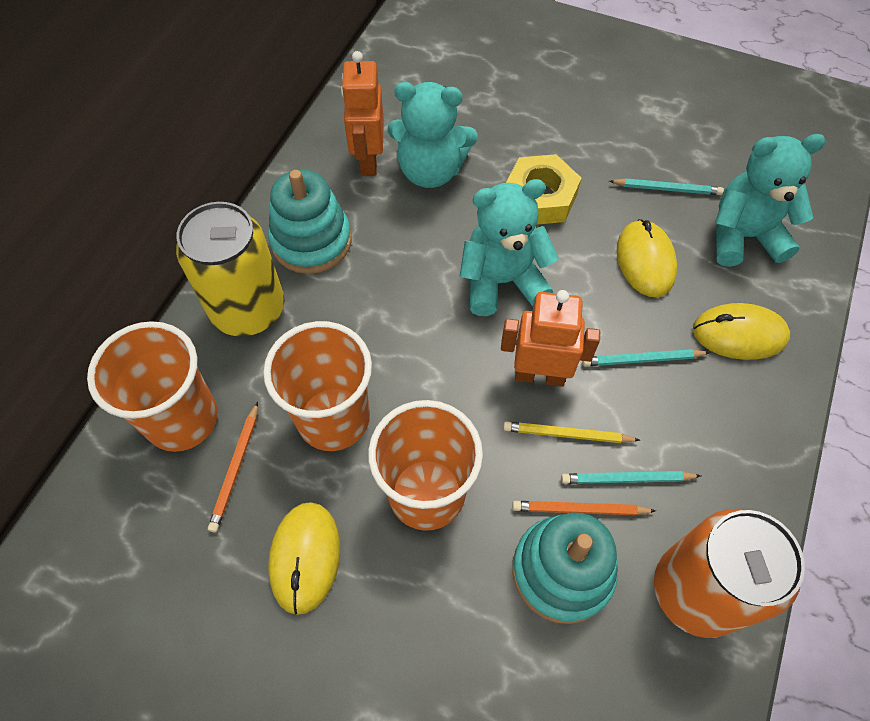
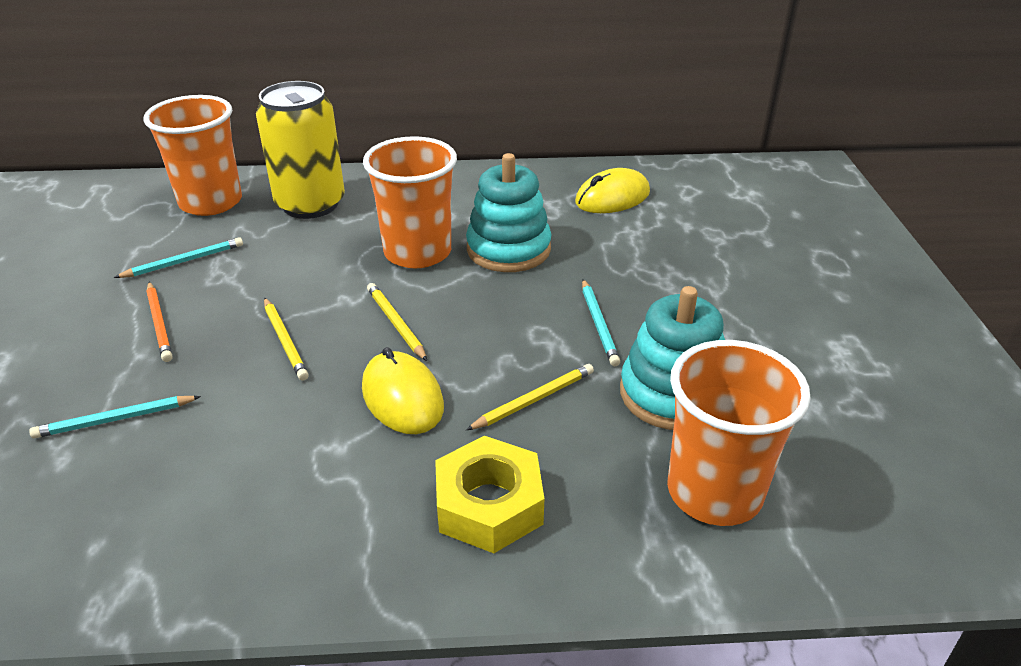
orange can: 1 -> 0
orange pencil: 2 -> 1
orange robot: 2 -> 0
turquoise teddy bear: 3 -> 0
yellow mouse: 3 -> 2
yellow pencil: 1 -> 3

